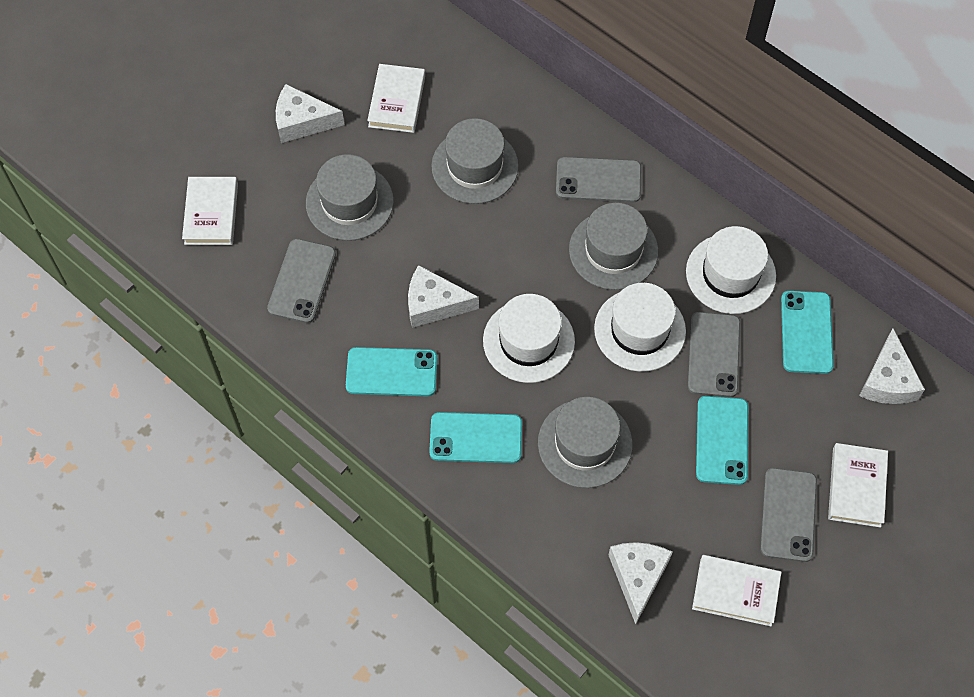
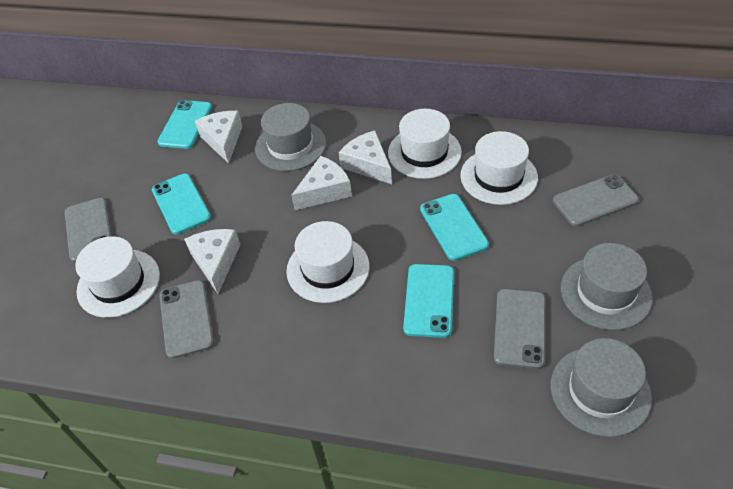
grey hat: 4 -> 3
white book: 4 -> 0
white hat: 3 -> 4

